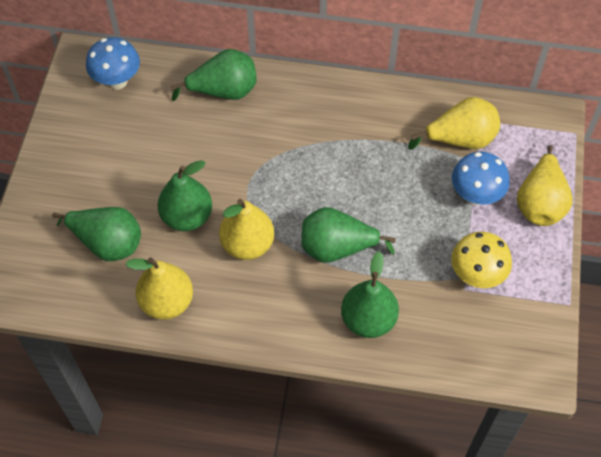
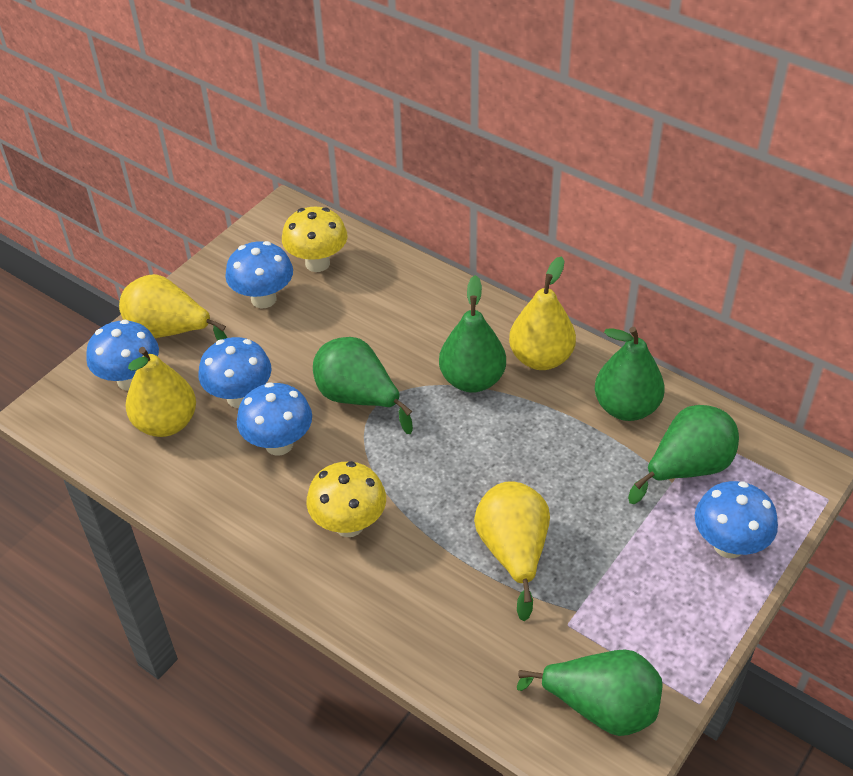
blue mushroom: 2 -> 5
yellow mushroom: 1 -> 2

